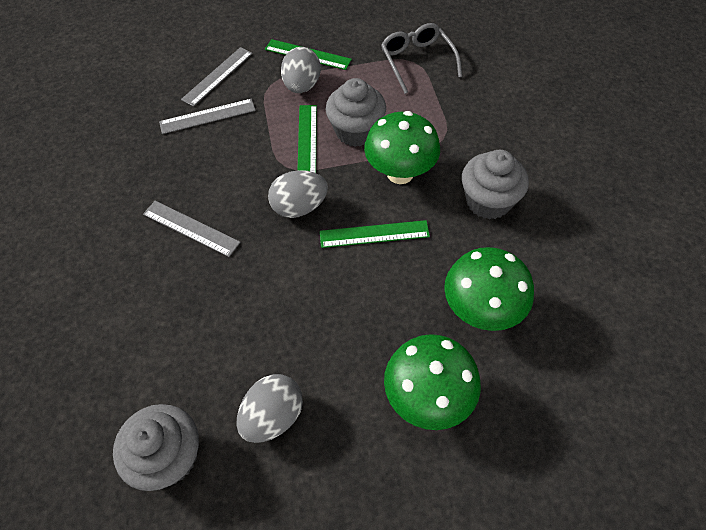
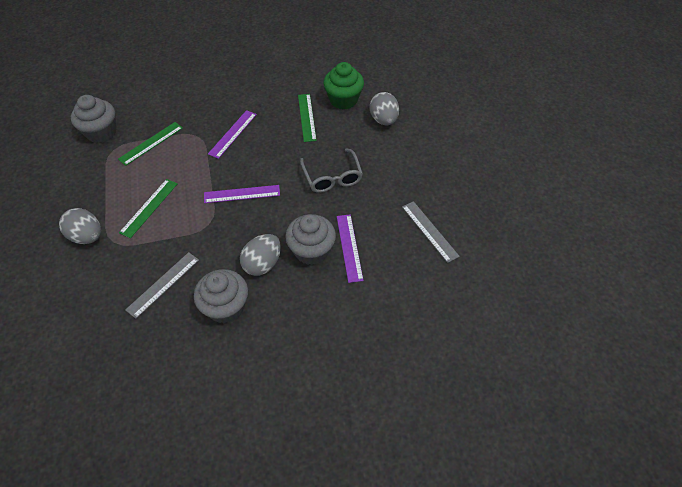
green cupcake: 0 -> 1
green mushroom: 3 -> 0
grey ruler: 3 -> 2
purple ruler: 0 -> 3

